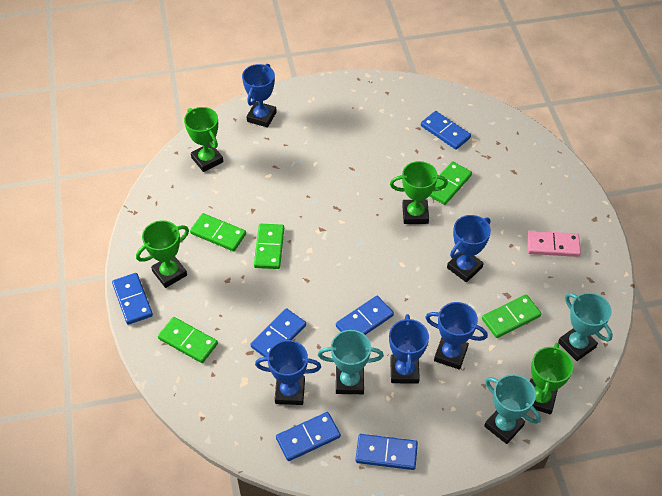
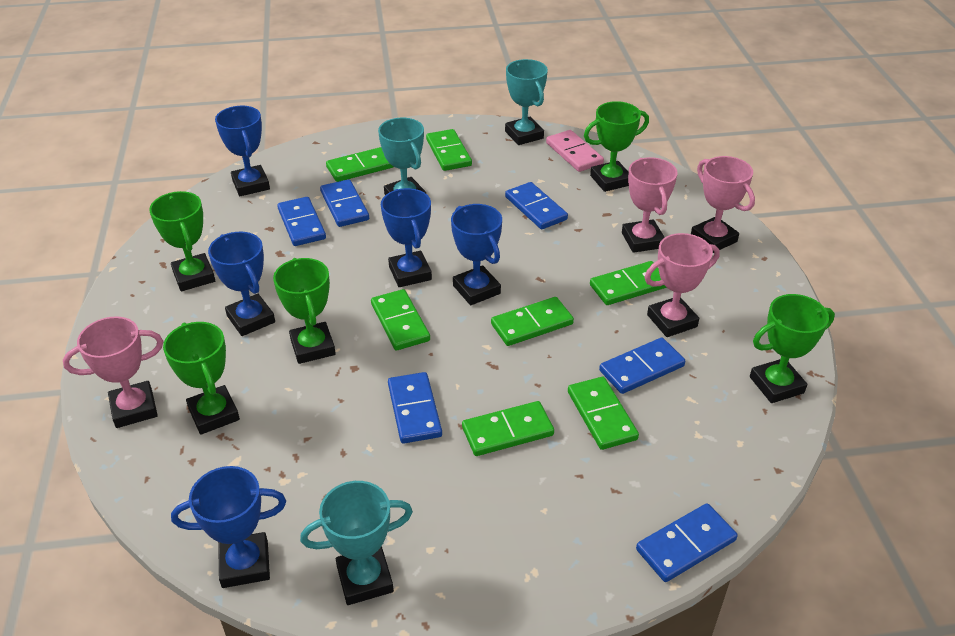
green domino: 5 -> 7
green trophy: 4 -> 5
pink trophy: 0 -> 4

